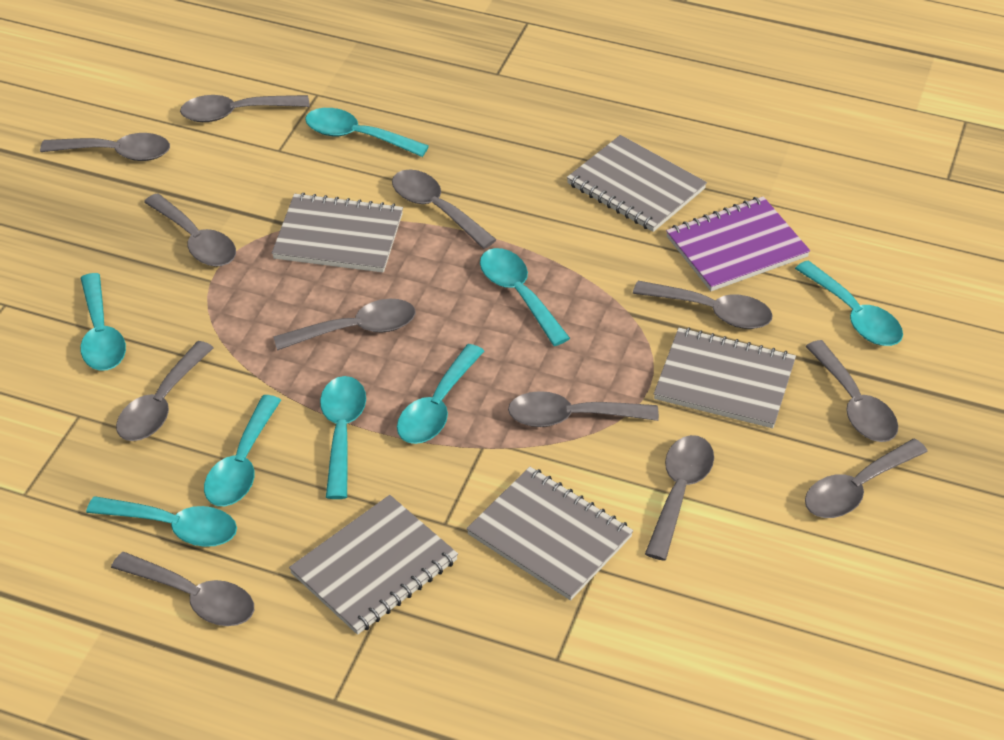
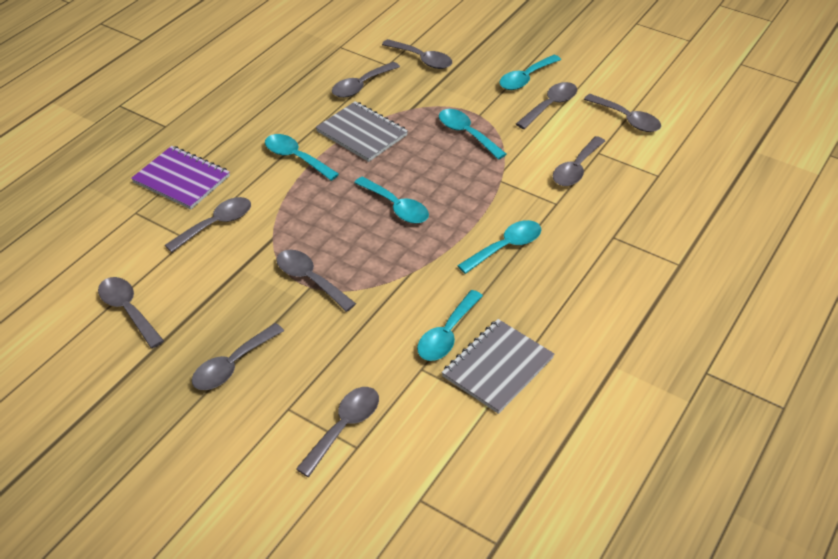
grey notebook: 5 -> 2
grey spoon: 12 -> 10
turquoise spoon: 8 -> 6

